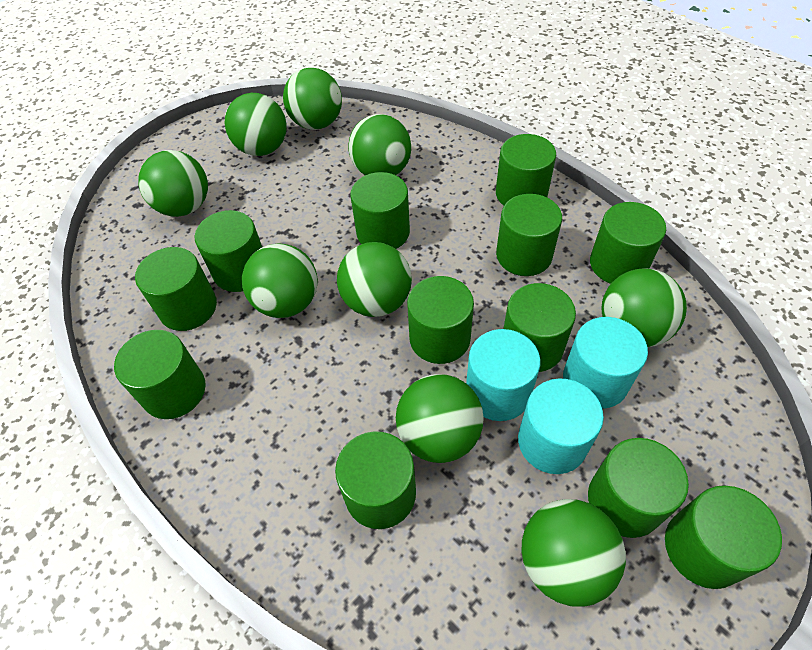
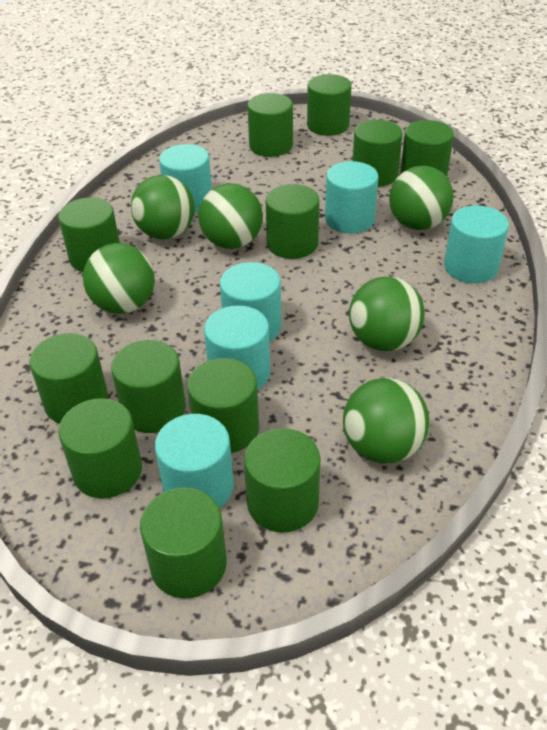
green ball: 9 -> 6
turquoise cylinder: 3 -> 6

